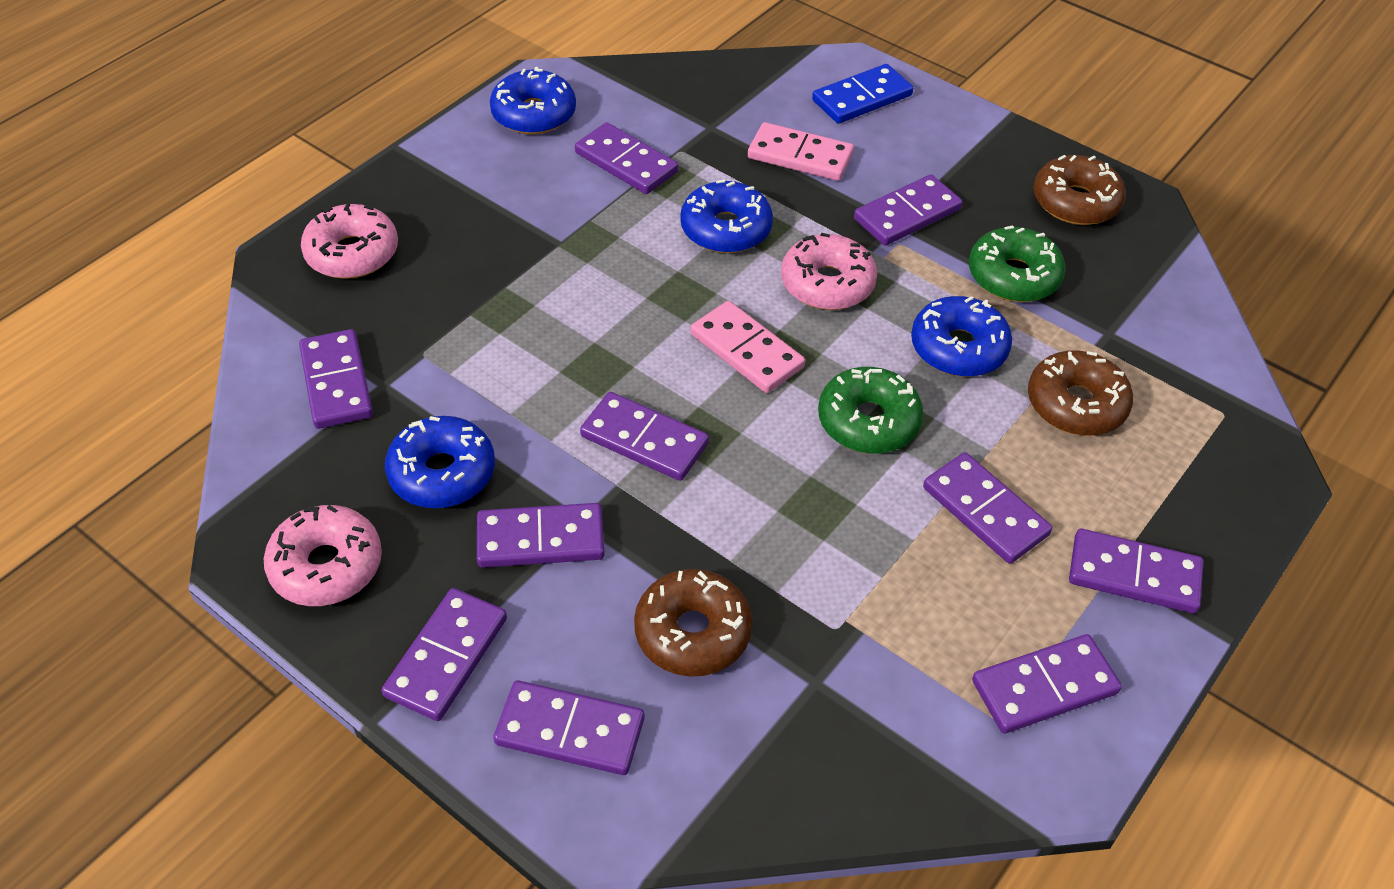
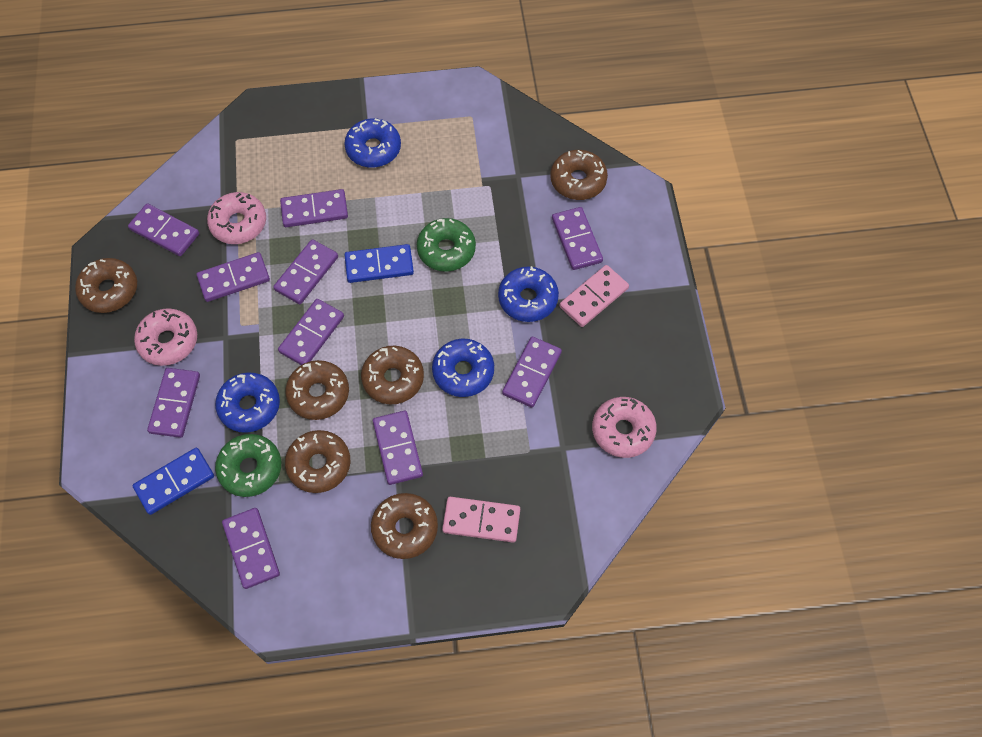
blue domino: 1 -> 2
brown donut: 3 -> 6

